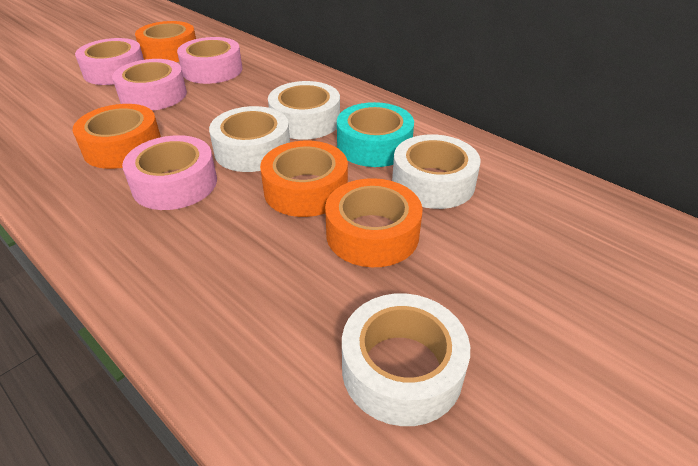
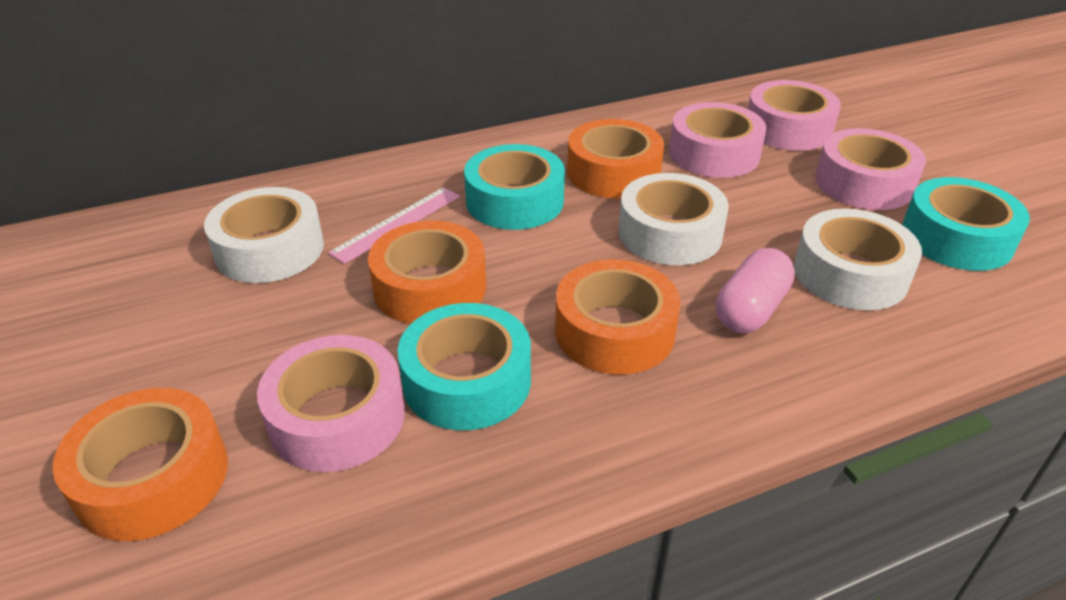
pink capsule: 0 -> 1
pink ruler: 0 -> 1
turquoise tape: 1 -> 3
white tape: 4 -> 3

